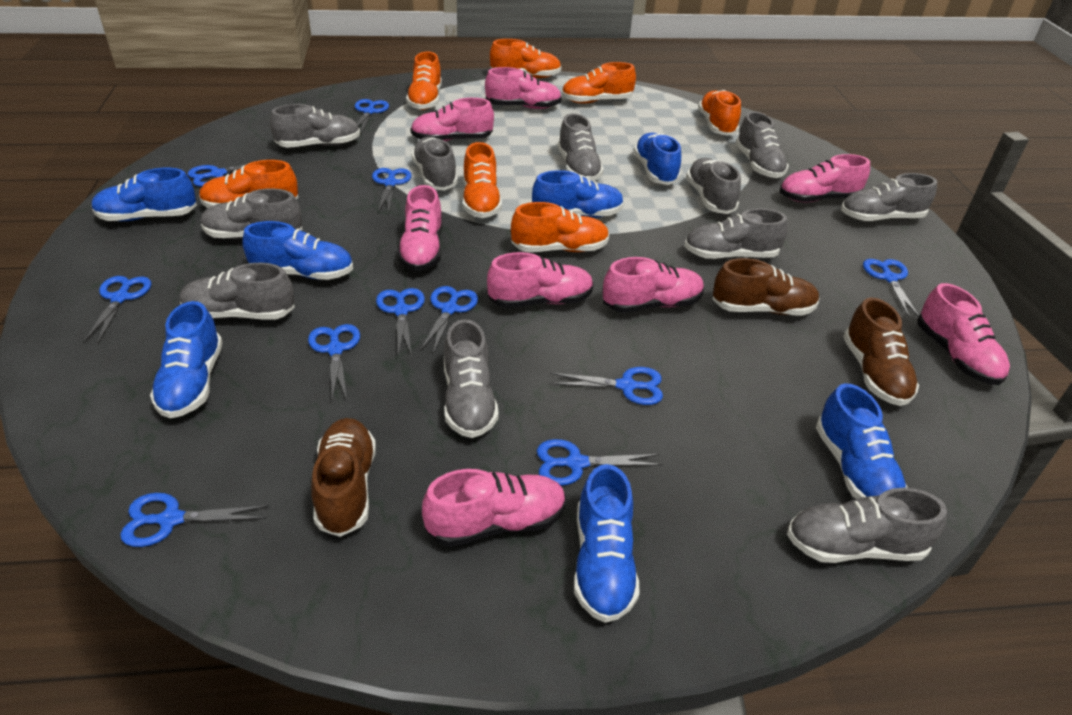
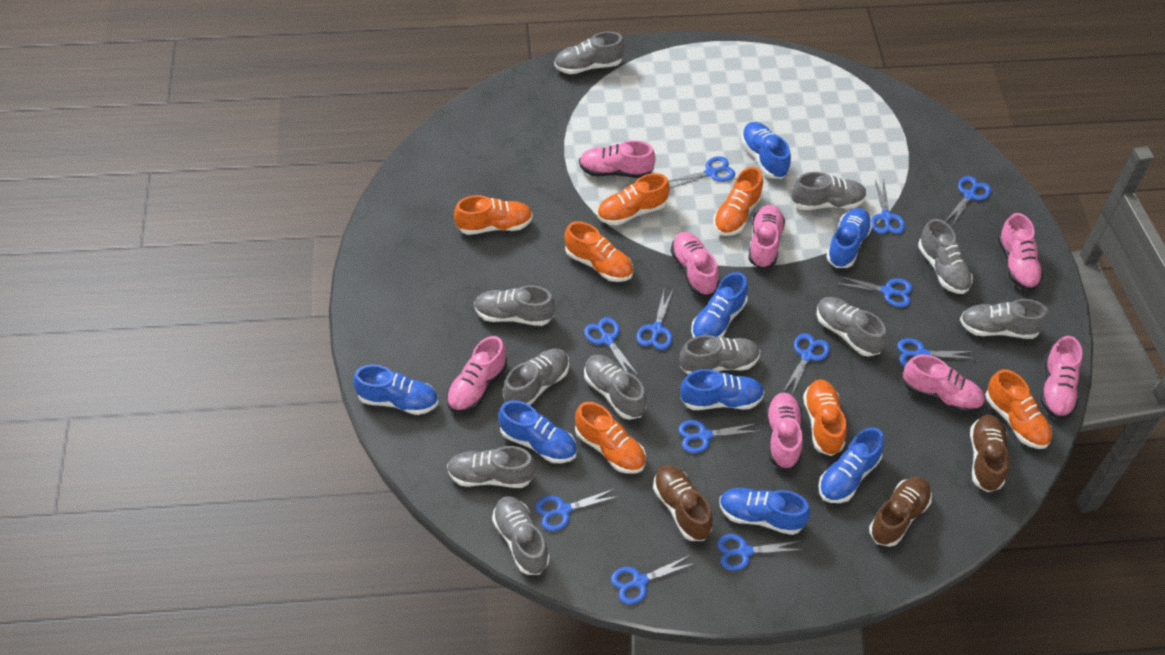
blue scissors: 11 -> 12
blue shoe: 7 -> 8

